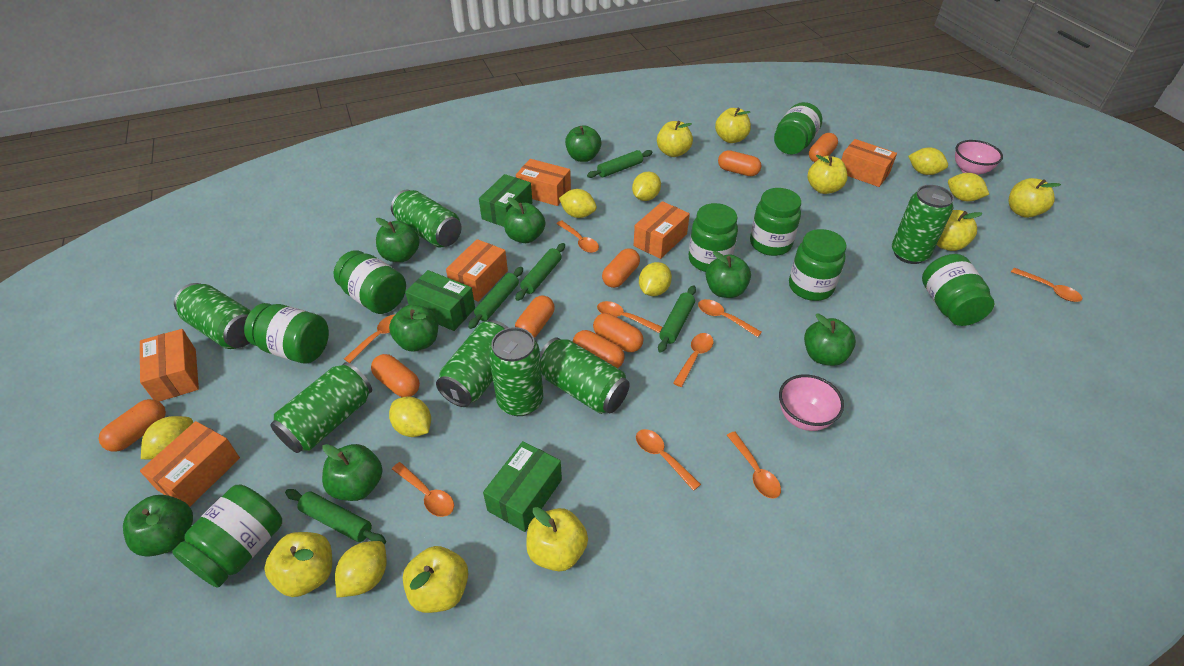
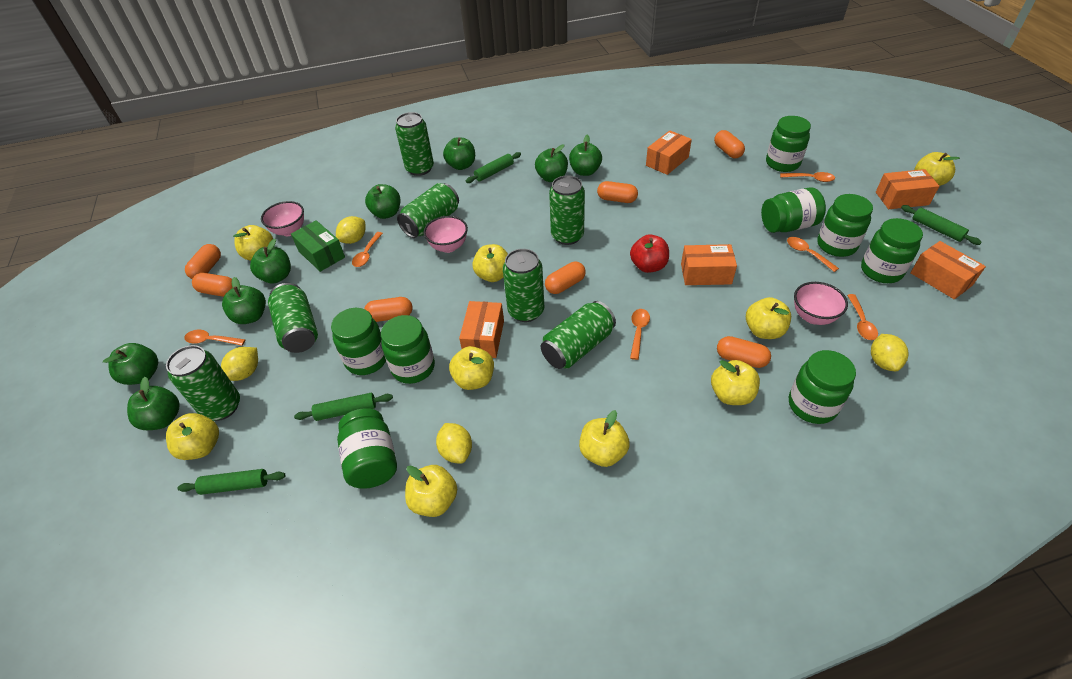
green box: 3 -> 1
green rolling pin: 5 -> 4
orange box: 6 -> 5
orange capsule: 8 -> 7
orange spoon: 9 -> 6
pink bowl: 2 -> 3
red apple: 0 -> 1
yellow apple: 8 -> 9
yellow lemon: 8 -> 4

